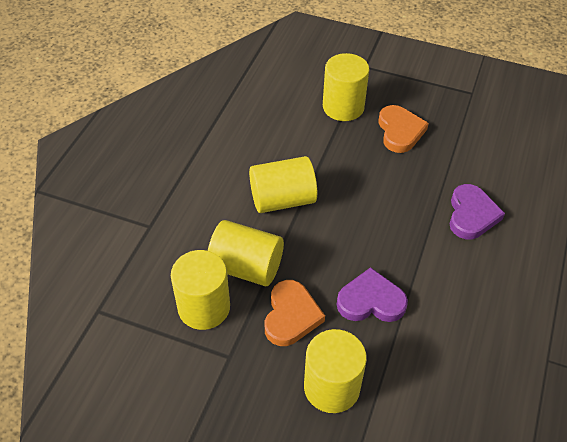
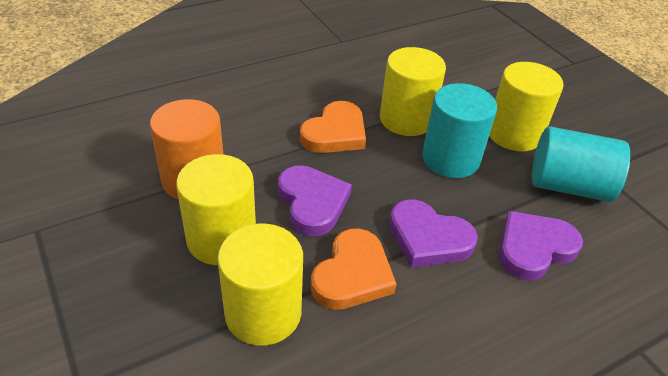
orange cylinder: 0 -> 1
purple heart: 2 -> 3
turquoise cylinder: 0 -> 2
yellow cylinder: 5 -> 4

